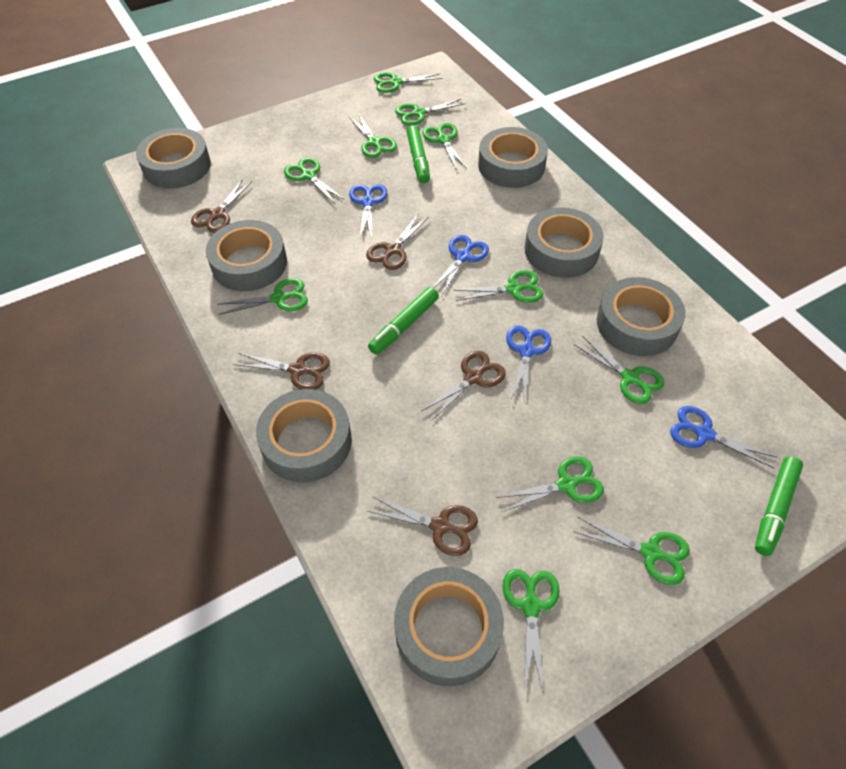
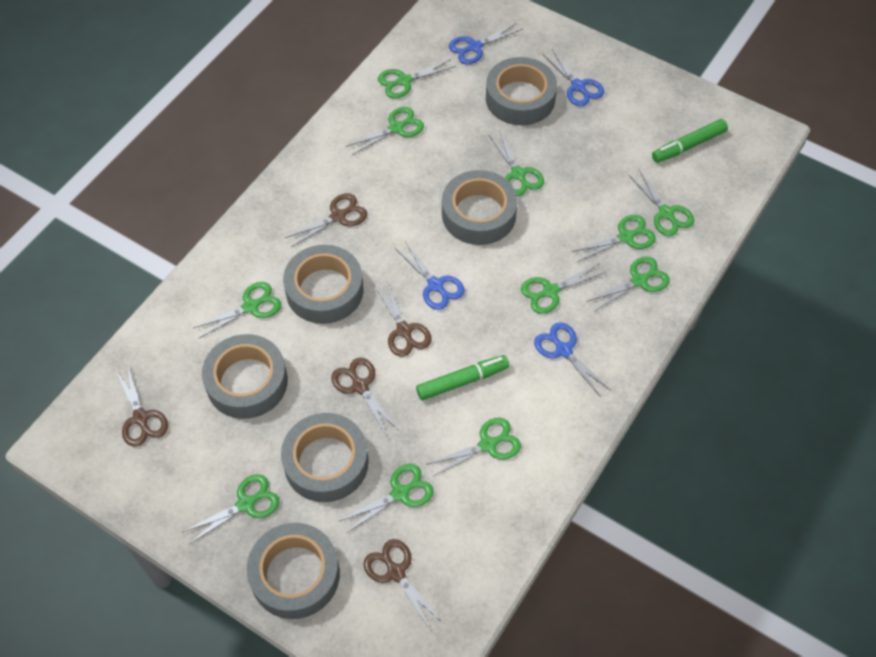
green marker: 3 -> 2
grey tape: 7 -> 6

